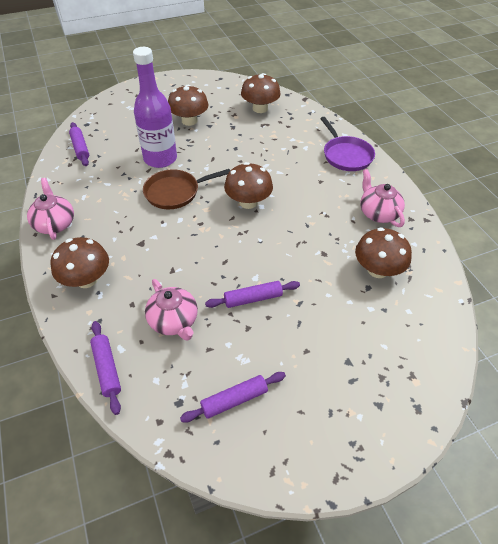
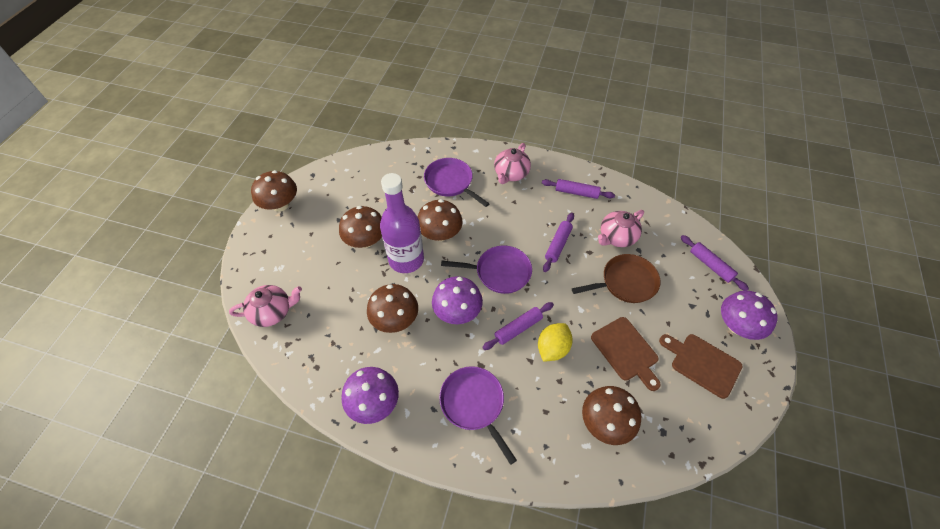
brown cutting board: 0 -> 2
purple mushroom: 0 -> 3
purple pan: 1 -> 3
yellow lemon: 0 -> 1

